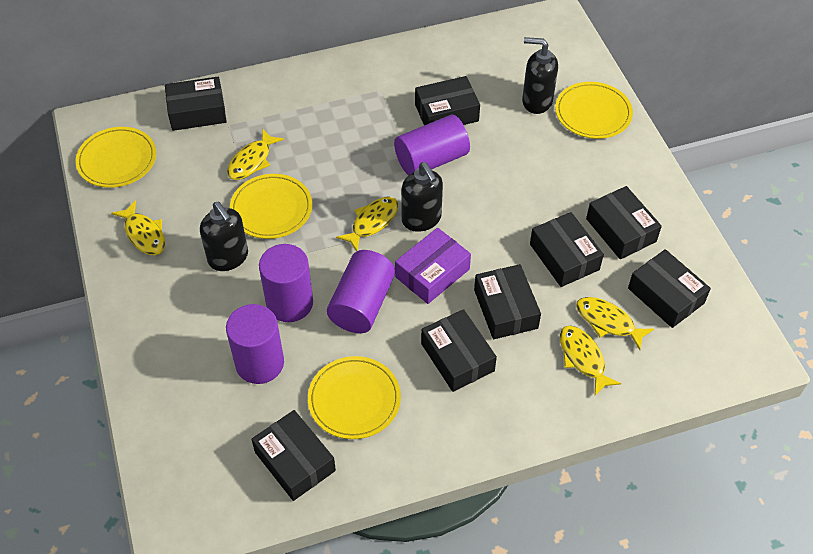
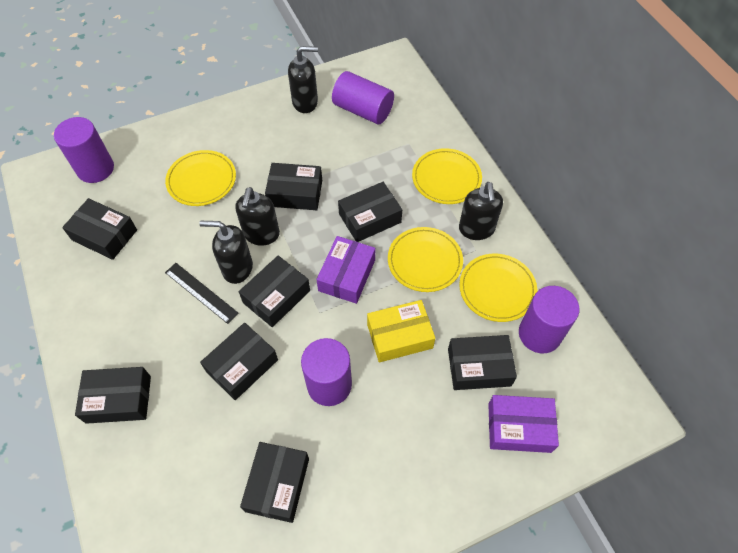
black ruler: 0 -> 1
black soap dispenser: 3 -> 4
purple box: 1 -> 2
yellow box: 0 -> 1
yellow fish: 5 -> 0

